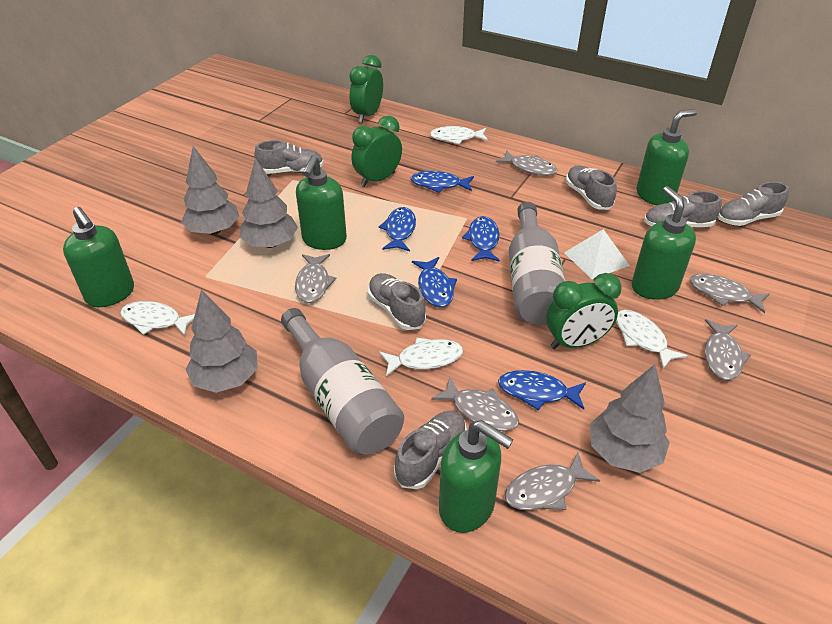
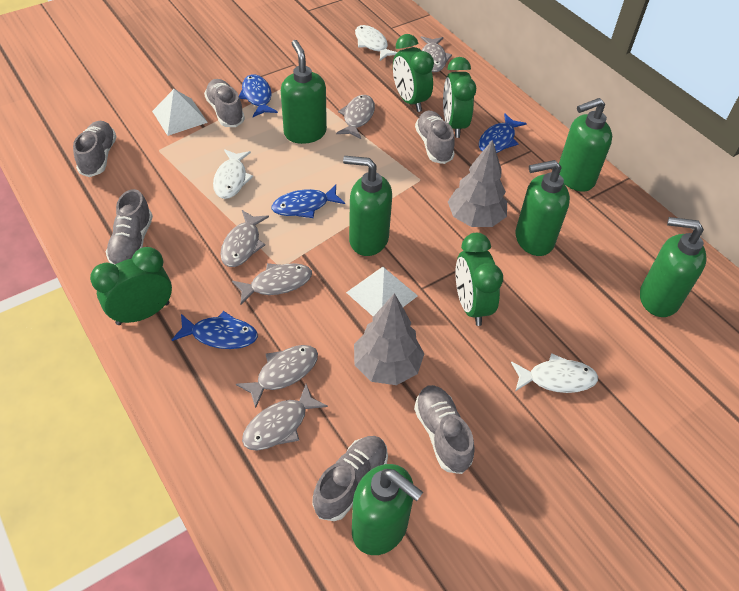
blue fish: 5 -> 4
green clock: 3 -> 4
green soap dispenser: 5 -> 6
grey bottle: 2 -> 0
grey tree: 4 -> 2
white fish: 4 -> 3
white pyramid: 1 -> 2

